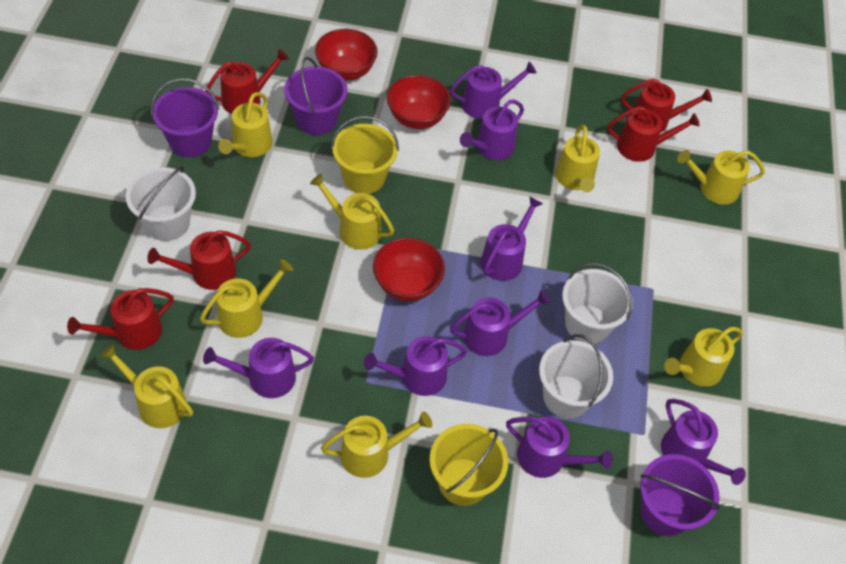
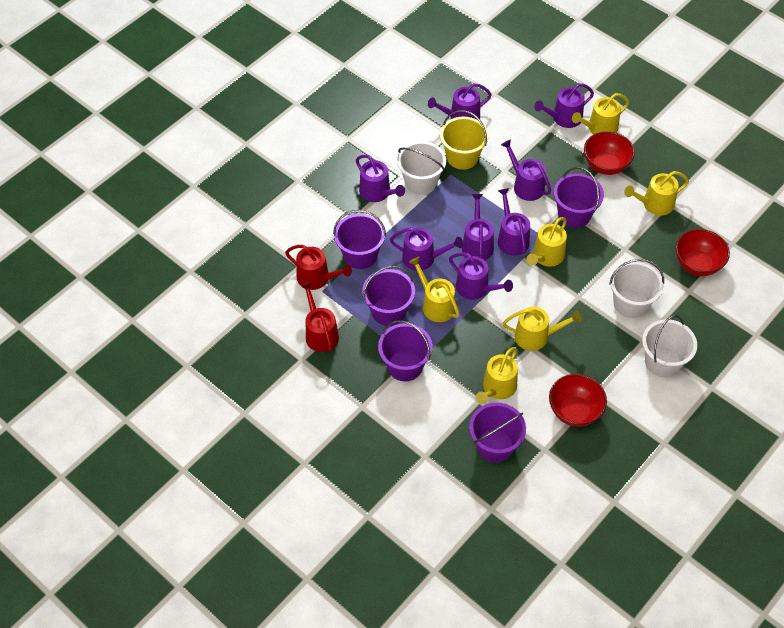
purple bucket: 3 -> 5
red watering can: 5 -> 2
yellow bucket: 2 -> 1
yellow watering can: 8 -> 6

